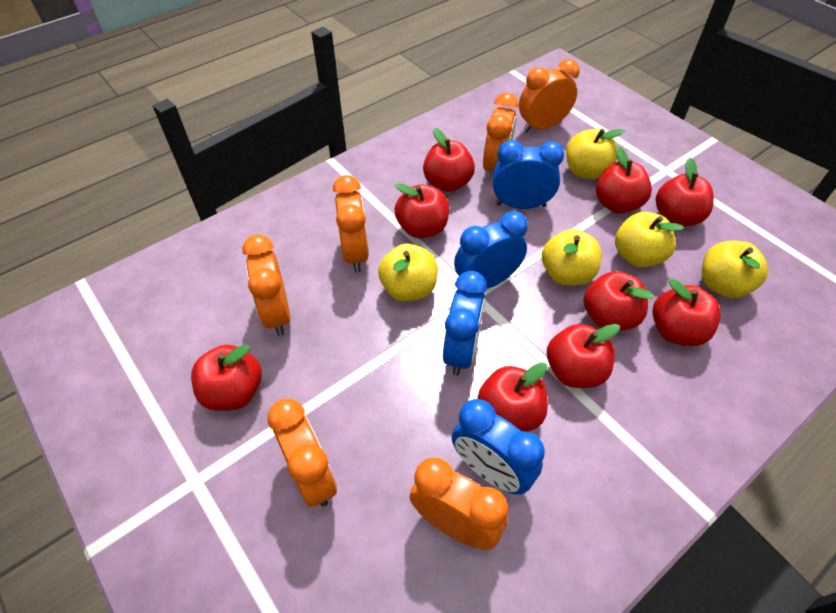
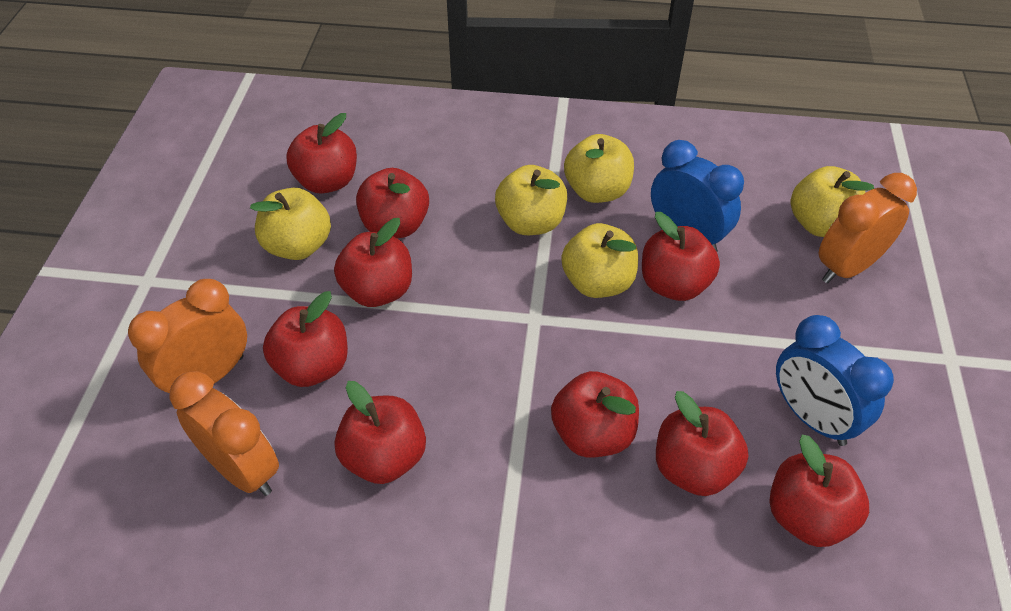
blue clock: 4 -> 2
orange clock: 6 -> 3

